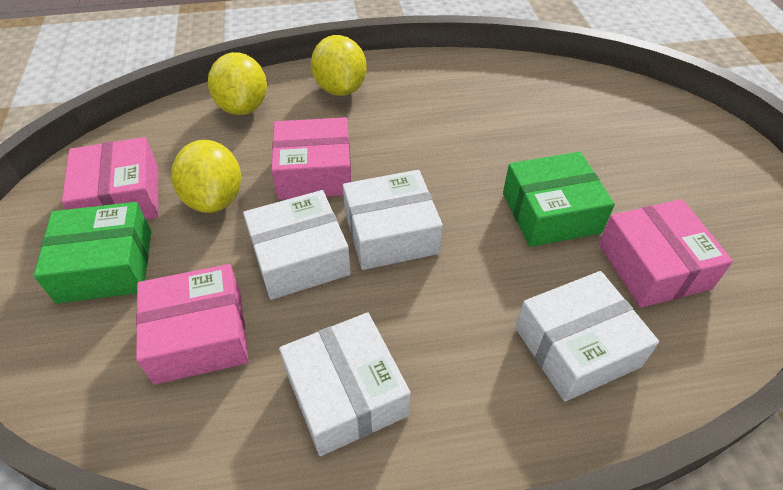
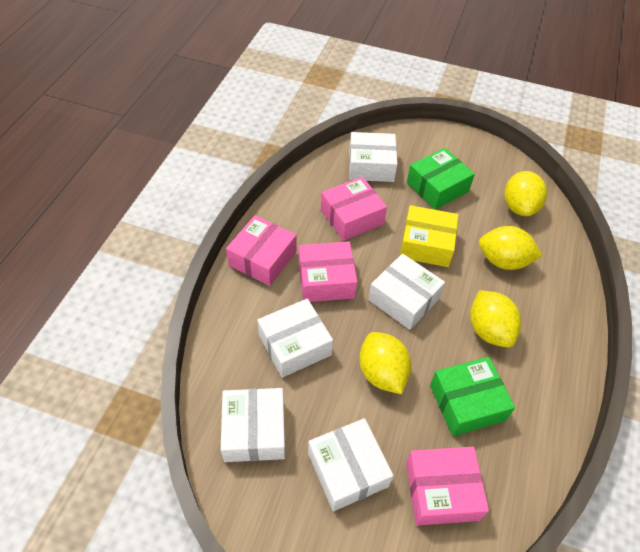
white box: 4 -> 5
yellow box: 0 -> 1
yellow lemon: 3 -> 4

